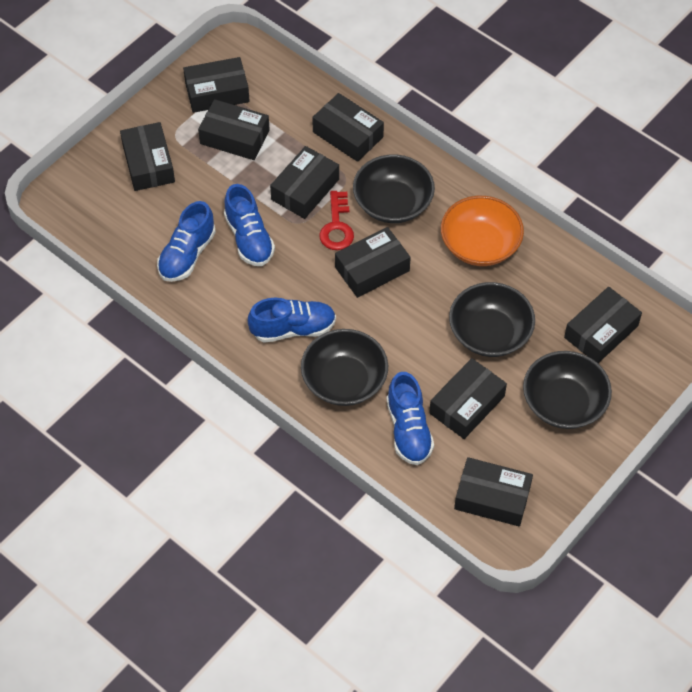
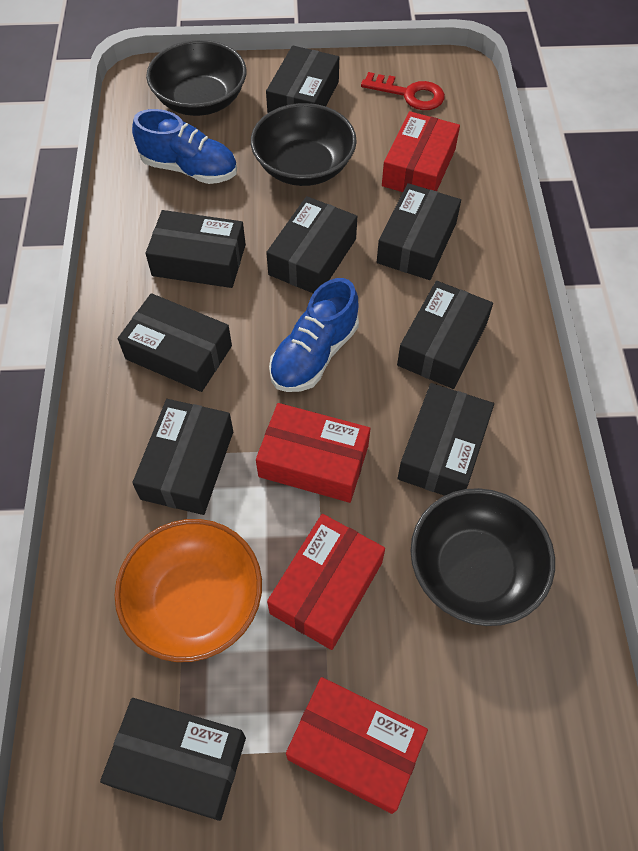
black bowl: 4 -> 3
blue shoe: 4 -> 2
red box: 0 -> 4

